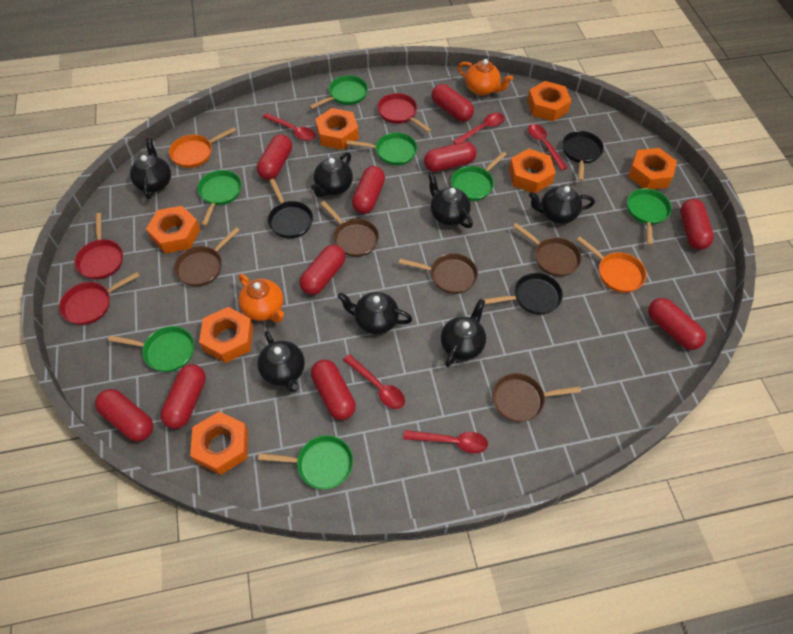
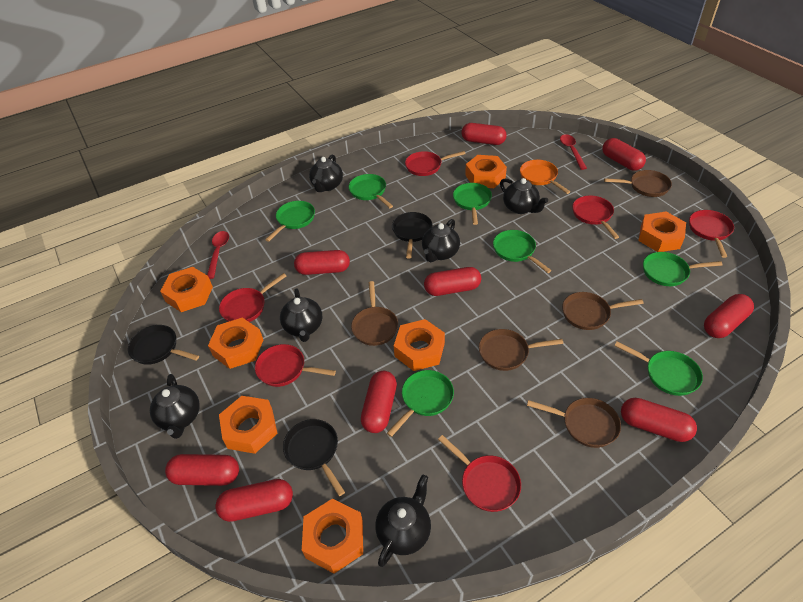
black teapot: 7 -> 6
orange pan: 2 -> 1
orange teapot: 2 -> 0
red capsule: 10 -> 9
red pan: 3 -> 6
red spoon: 5 -> 2

